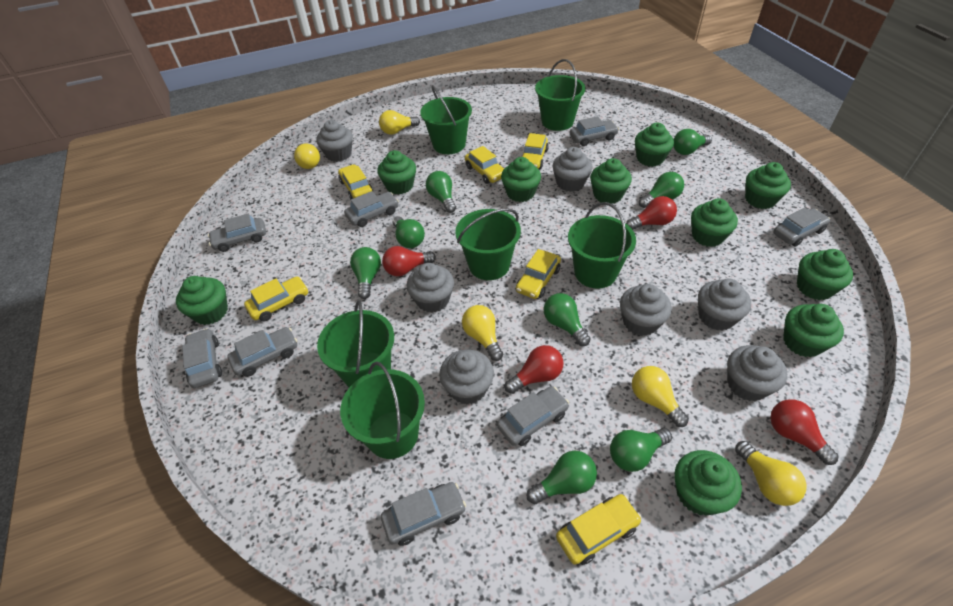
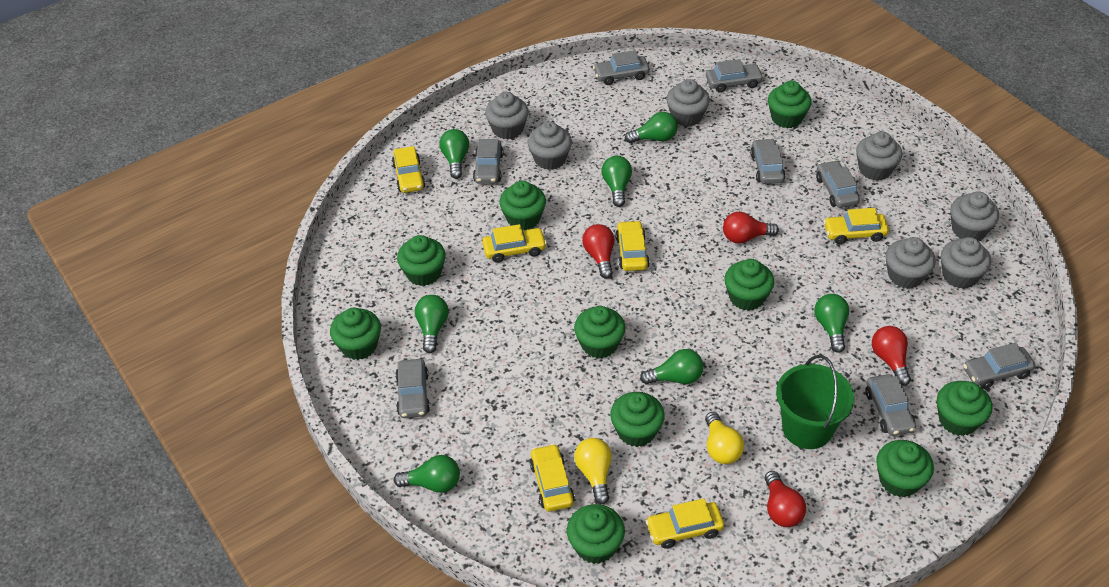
green bucket: 6 -> 1
green light bulb: 8 -> 7
yellow light bulb: 5 -> 2

